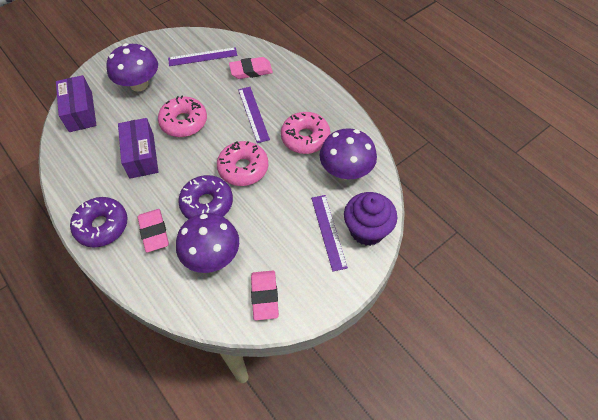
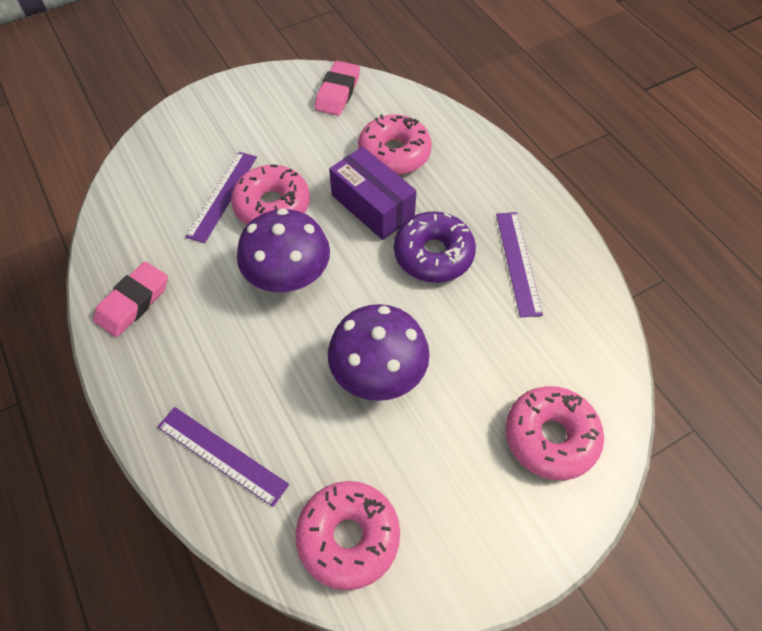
pink donut: 3 -> 4
pink eraser: 3 -> 2
purple box: 2 -> 1
purple cupcake: 1 -> 0
purple donut: 2 -> 1
purple mushroom: 3 -> 2

